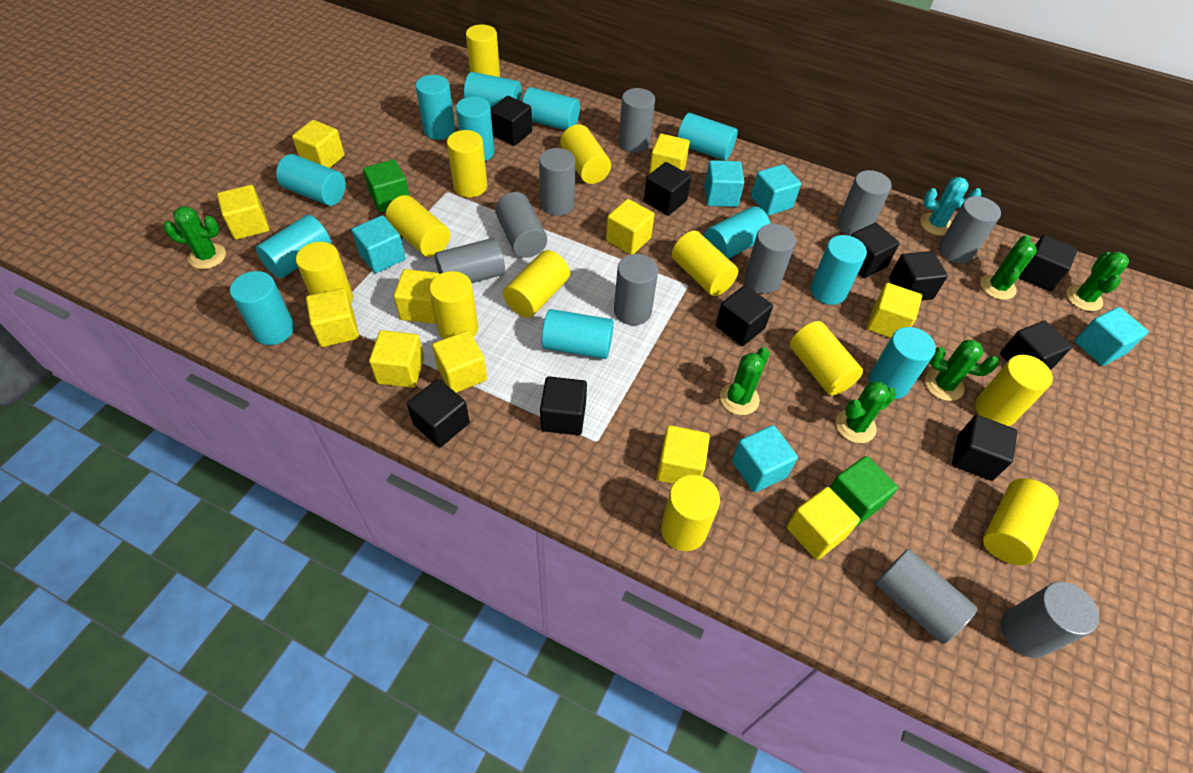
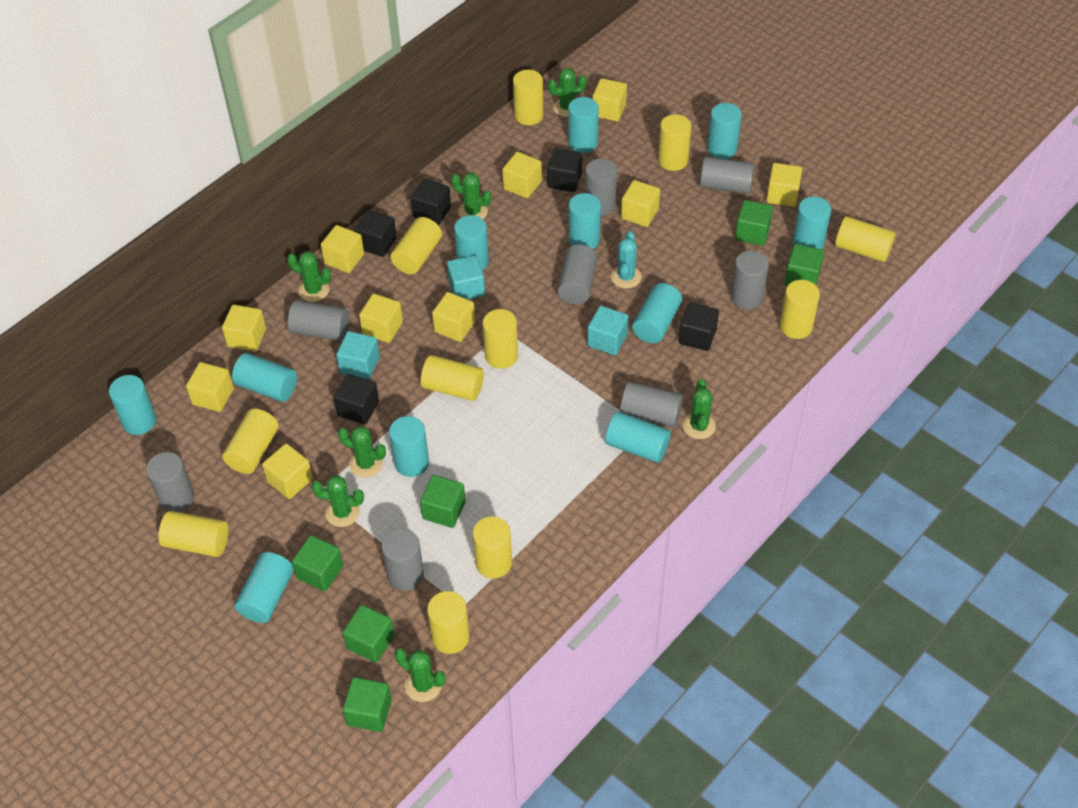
black cube: 10 -> 5
green cactus: 6 -> 7
green cube: 2 -> 6
grey cylinder: 10 -> 8
turquoise cube: 5 -> 3
turquoise cylinder: 12 -> 11
yellow cube: 11 -> 10
yellow cylinder: 12 -> 11

